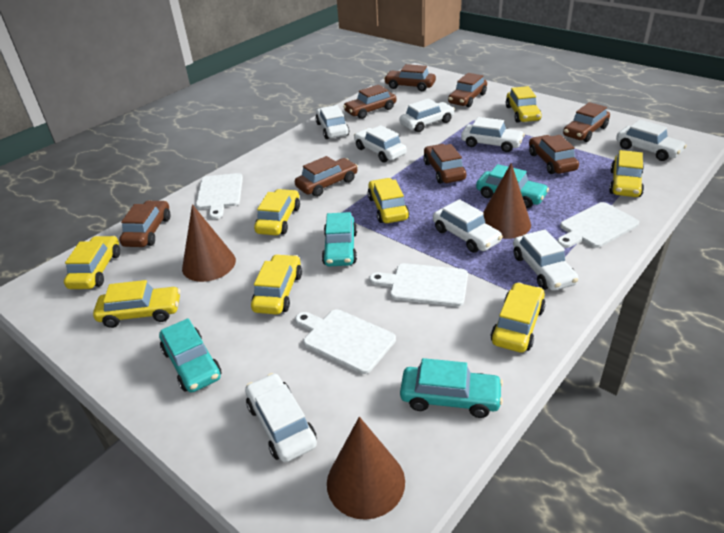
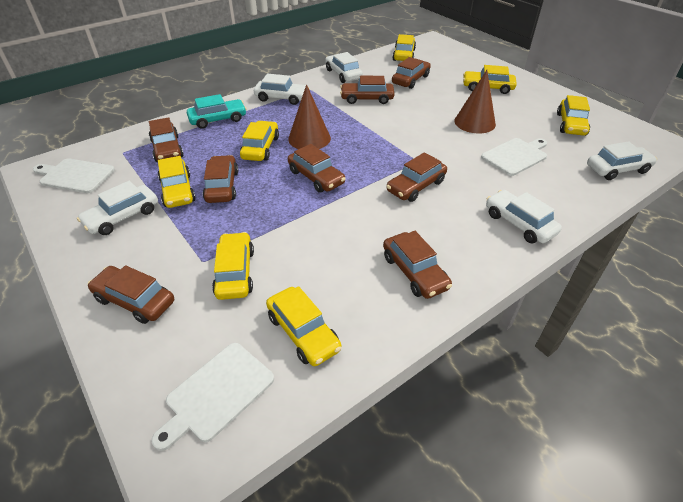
brown cone: 3 -> 2
turquoise car: 4 -> 1
white car: 8 -> 5
white cutting board: 4 -> 3
yellow car: 8 -> 7

